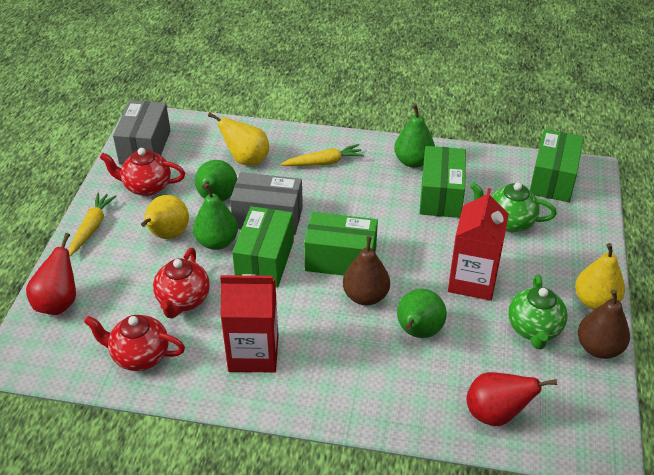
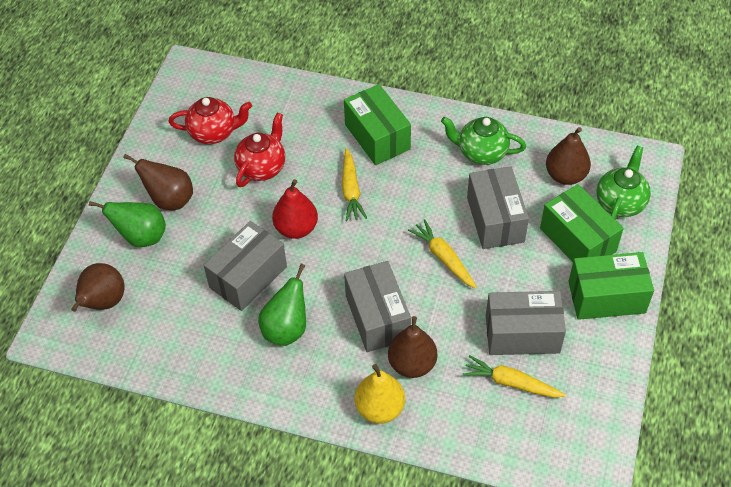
brown pear: 2 -> 4
green box: 4 -> 3
green pear: 4 -> 2
grey box: 2 -> 4
red carton: 2 -> 0
red pear: 2 -> 1
red teapot: 3 -> 2
yellow carrot: 2 -> 3
yellow pear: 3 -> 1

